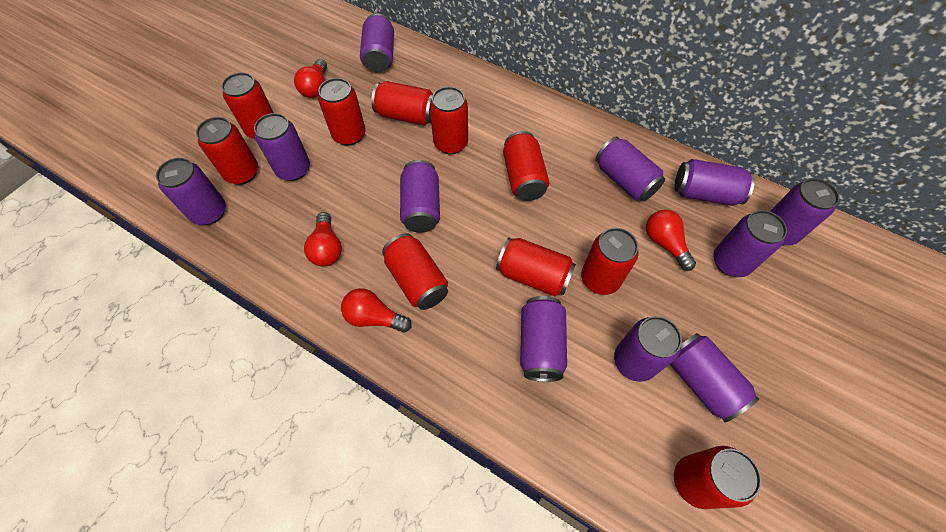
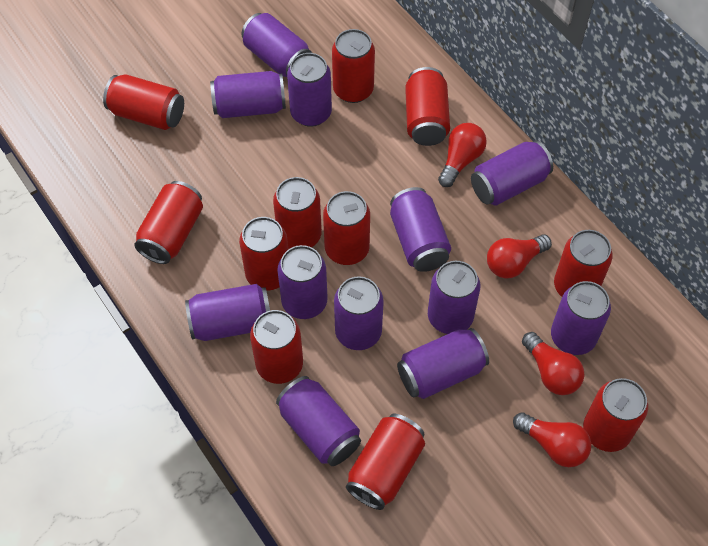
purple can: 11 -> 12
red can: 10 -> 11

